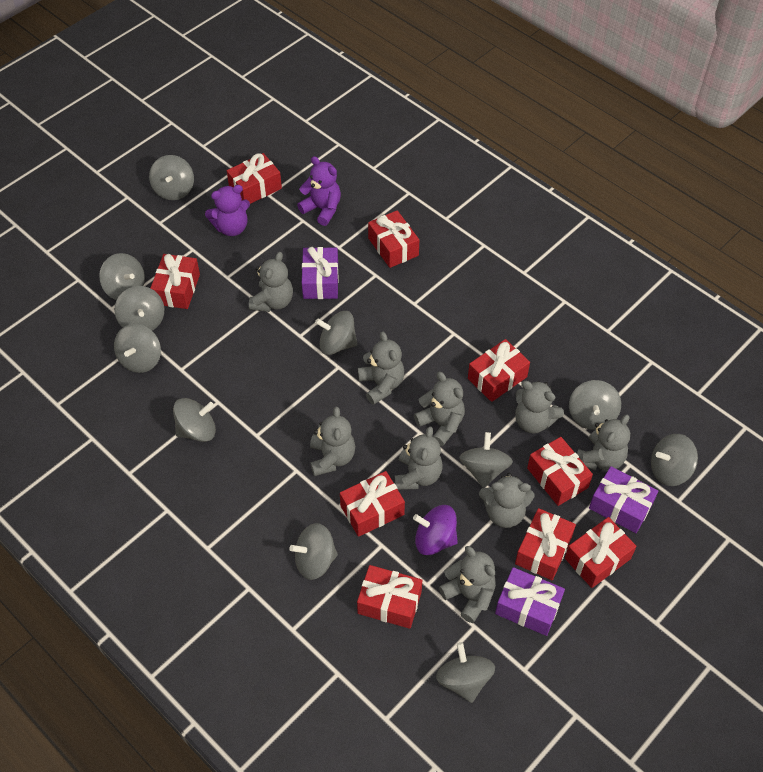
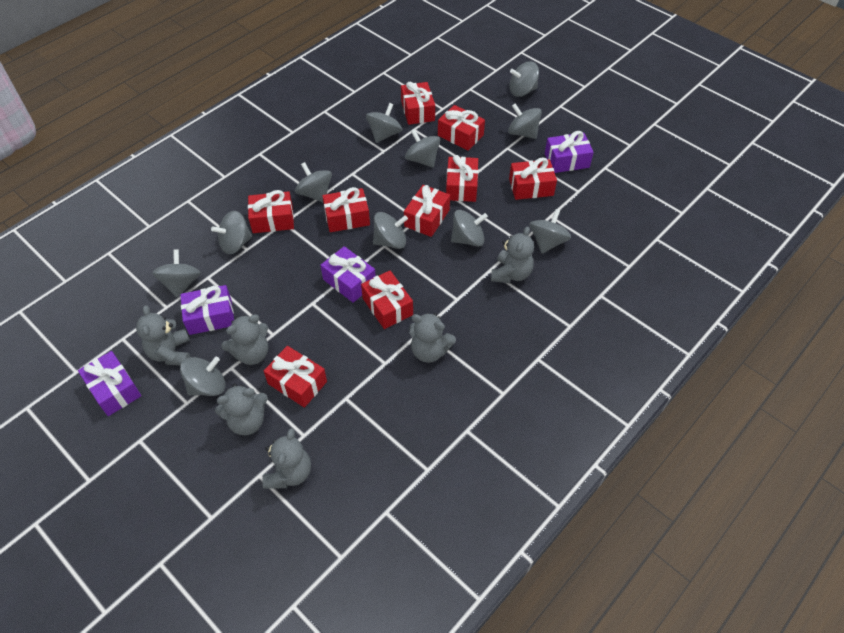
grey teddy bear: 9 -> 6
purple gift: 3 -> 4
purple spinning top: 1 -> 0
purple teddy bear: 2 -> 0

